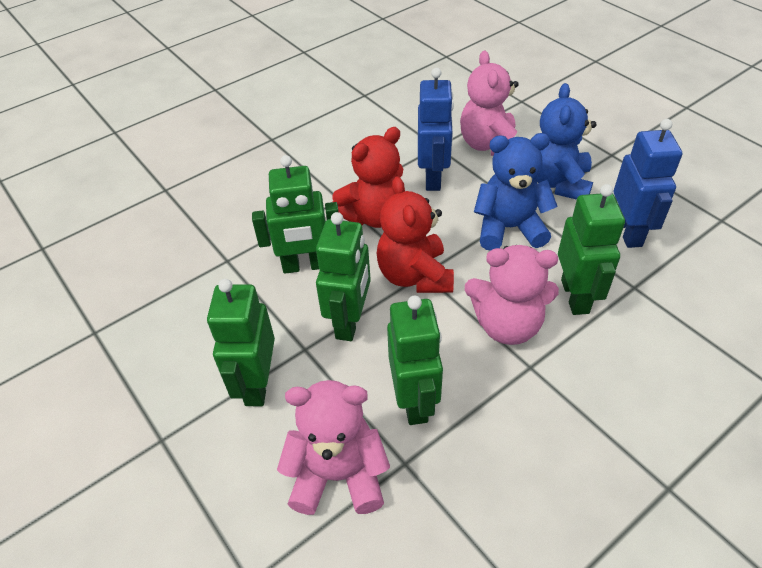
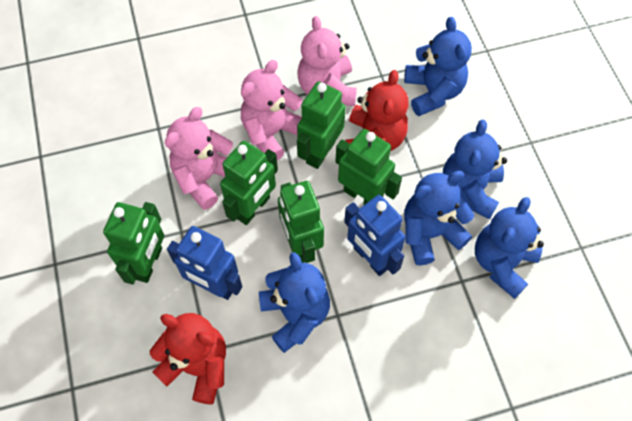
blue teddy bear: 2 -> 5

